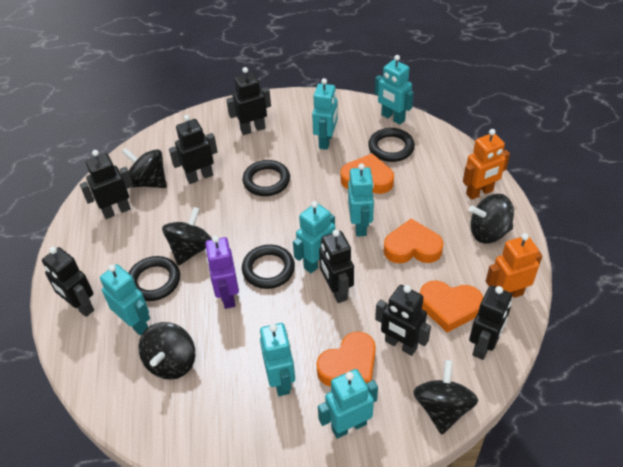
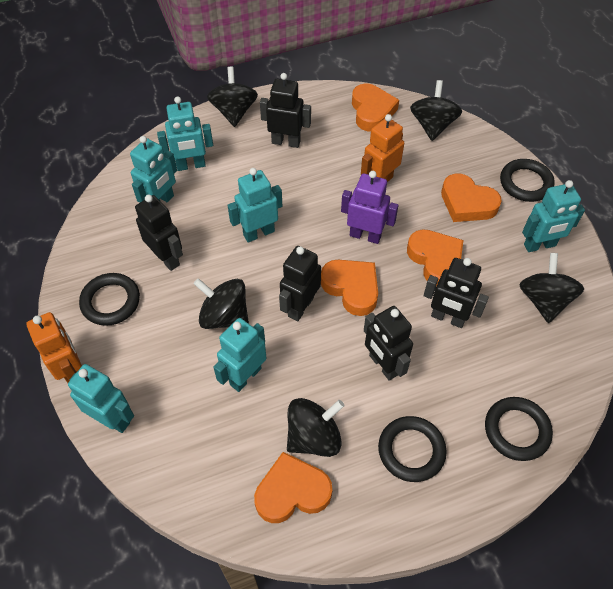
black robot: 7 -> 5
orange heart: 4 -> 5
turquoise robot: 7 -> 6

